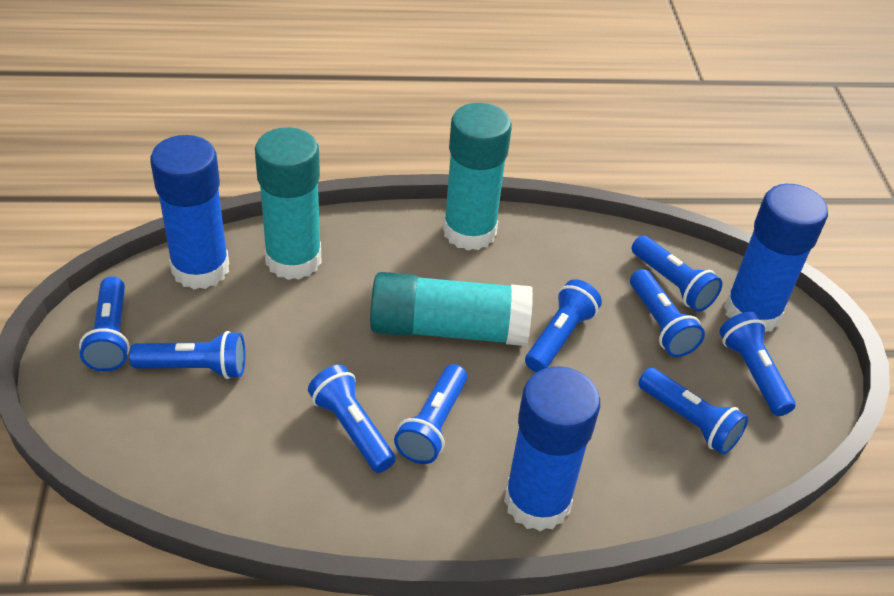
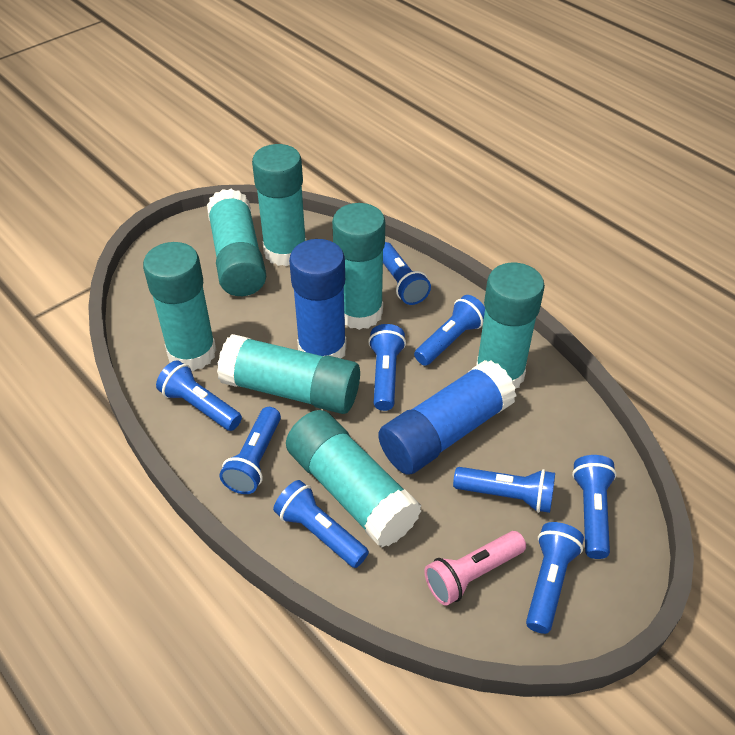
blue glue stick: 3 -> 2
pink flashlight: 0 -> 1
turquoise glue stick: 3 -> 7

